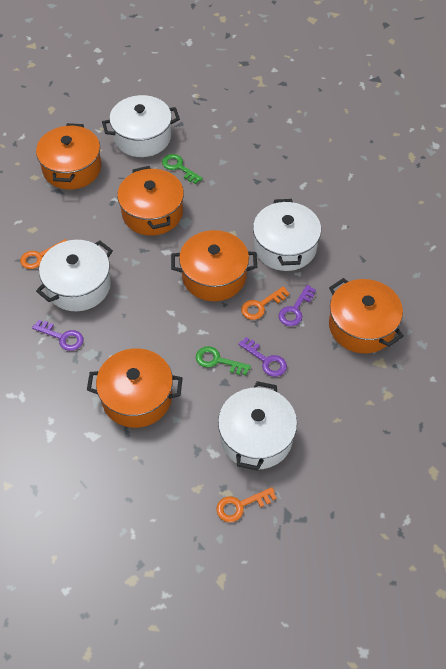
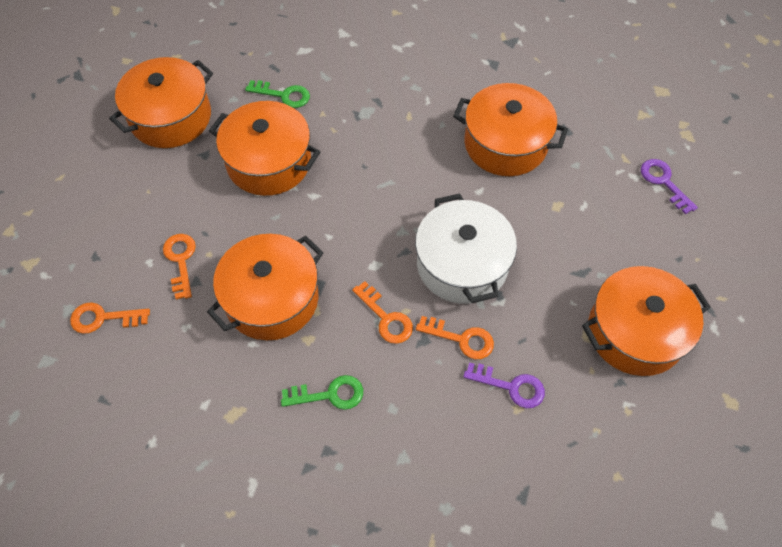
orange key: 3 -> 4
purple key: 3 -> 2
white pot: 4 -> 1

